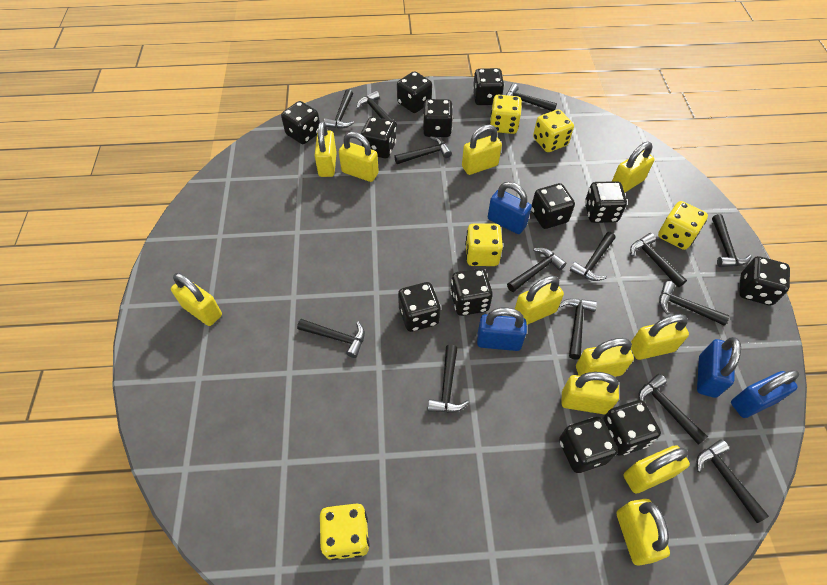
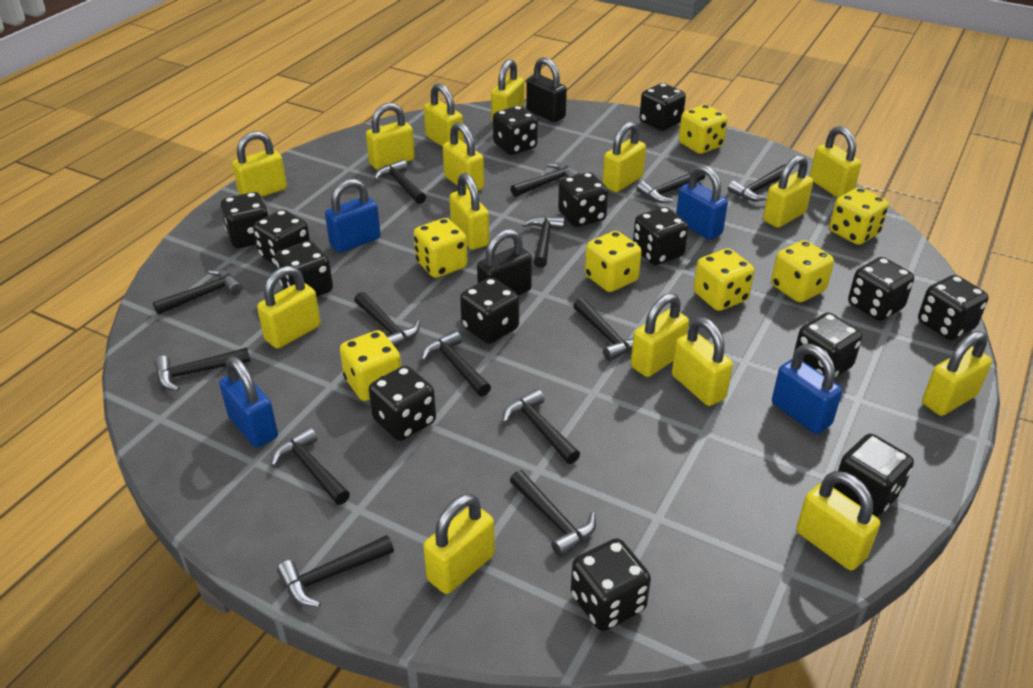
black dice: 12 -> 14
black padlock: 0 -> 2
yellow dice: 5 -> 7
yellow padlock: 11 -> 15

